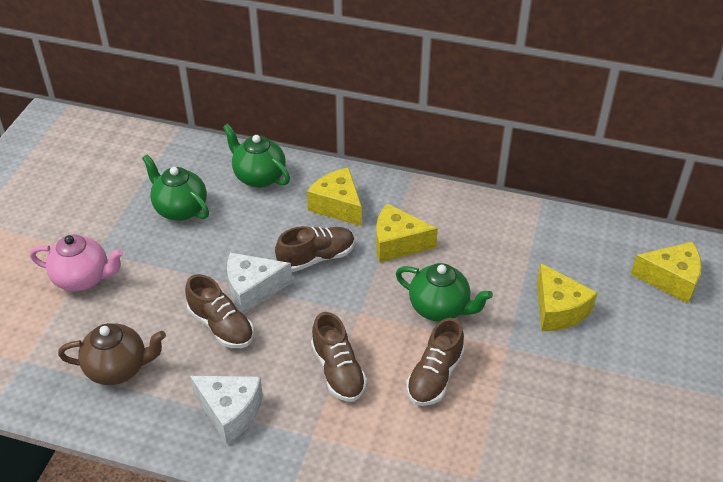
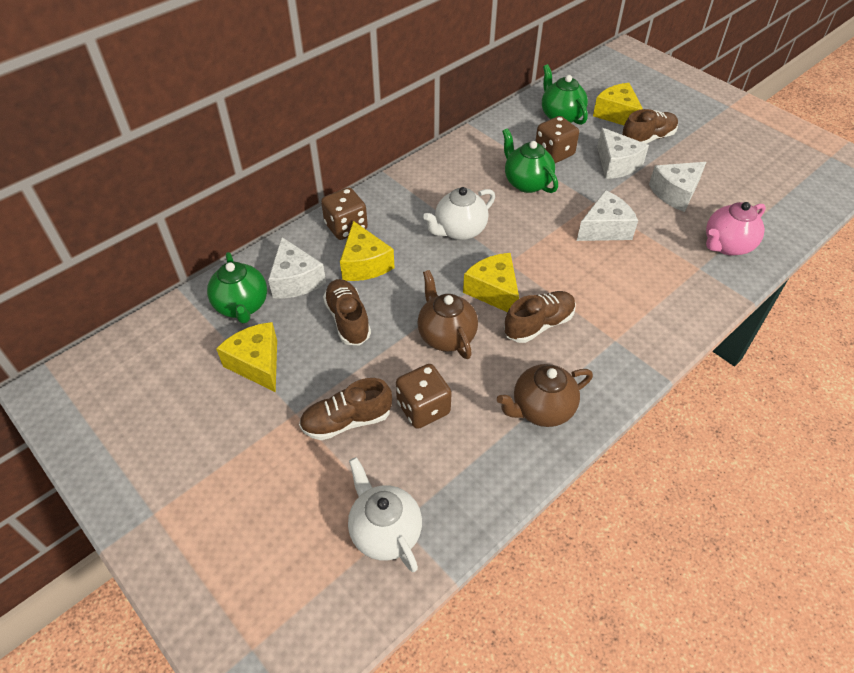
brown dice: 0 -> 3
brown teapot: 1 -> 2
white cheese: 2 -> 4
white teapot: 0 -> 2

